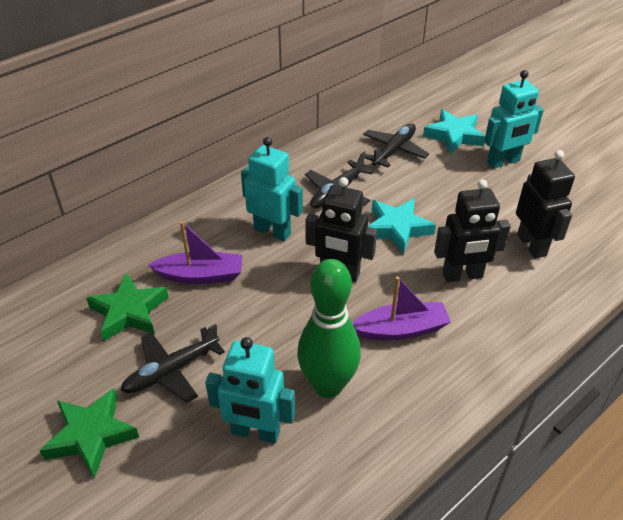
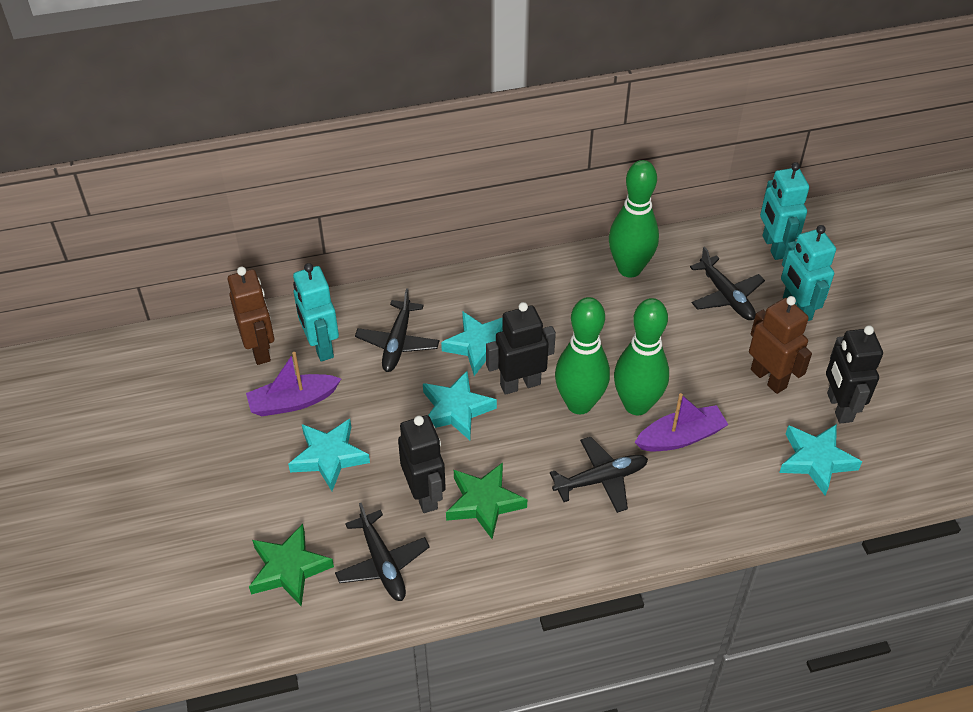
black plane: 3 -> 4
brown robot: 0 -> 2
green bowling pin: 1 -> 3
turquoise star: 2 -> 4

